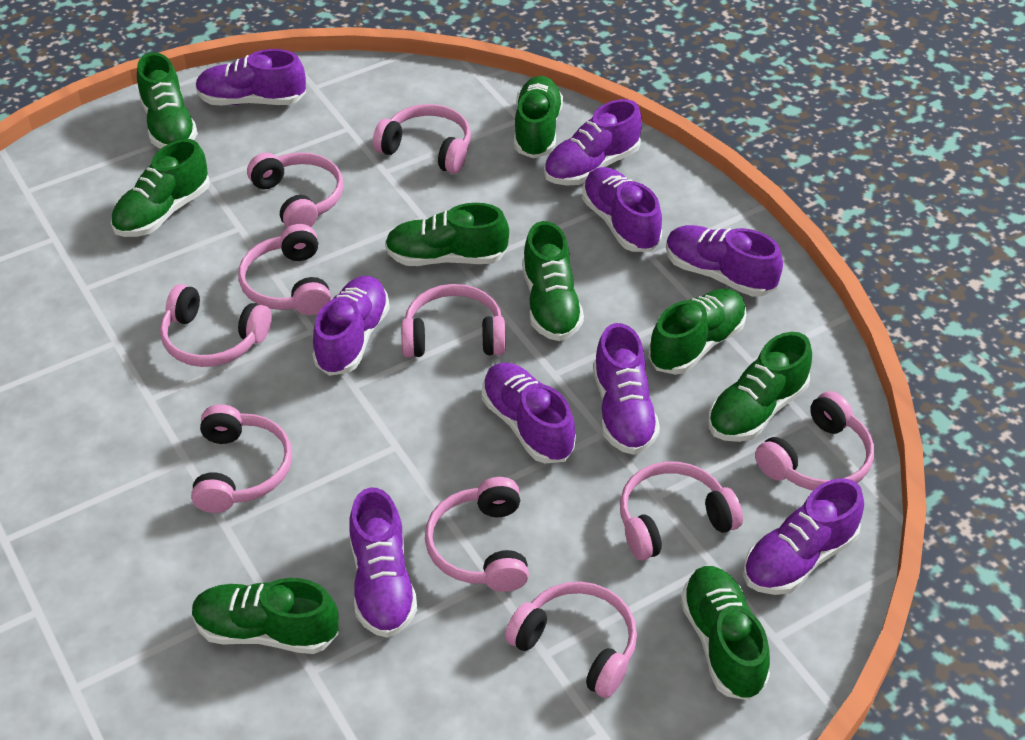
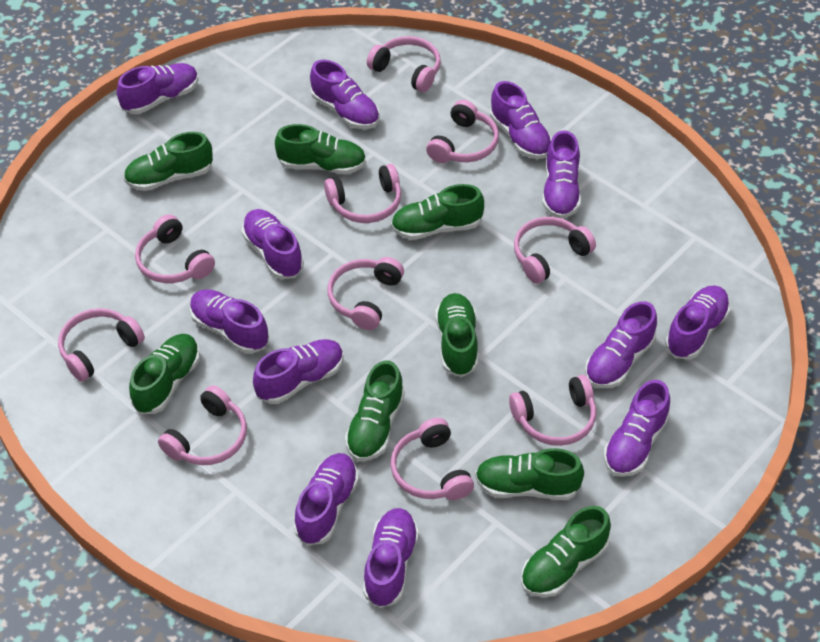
green shoe: 9 -> 8
purple shoe: 9 -> 12

